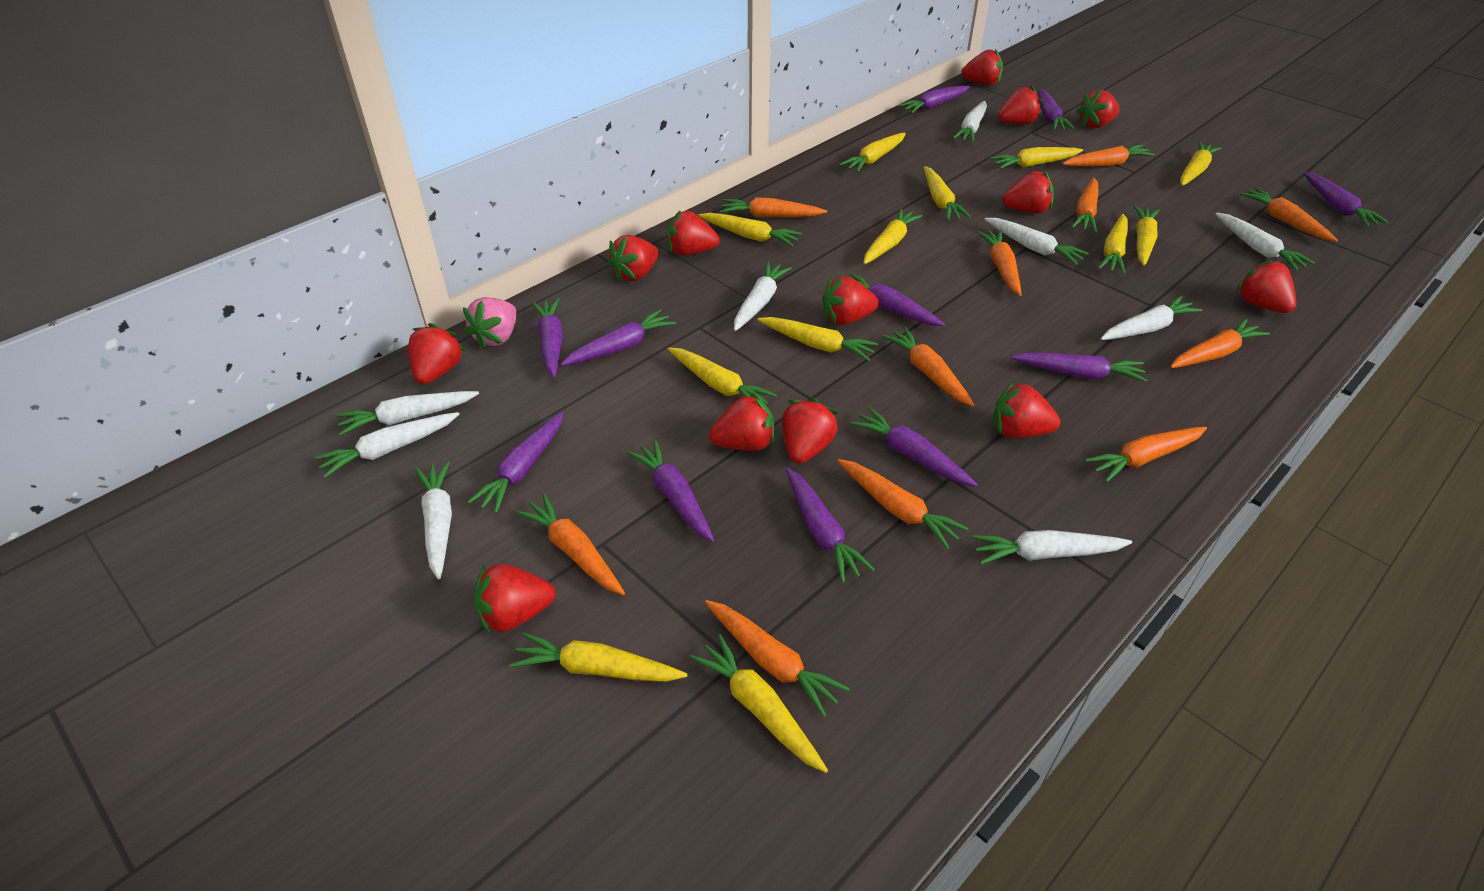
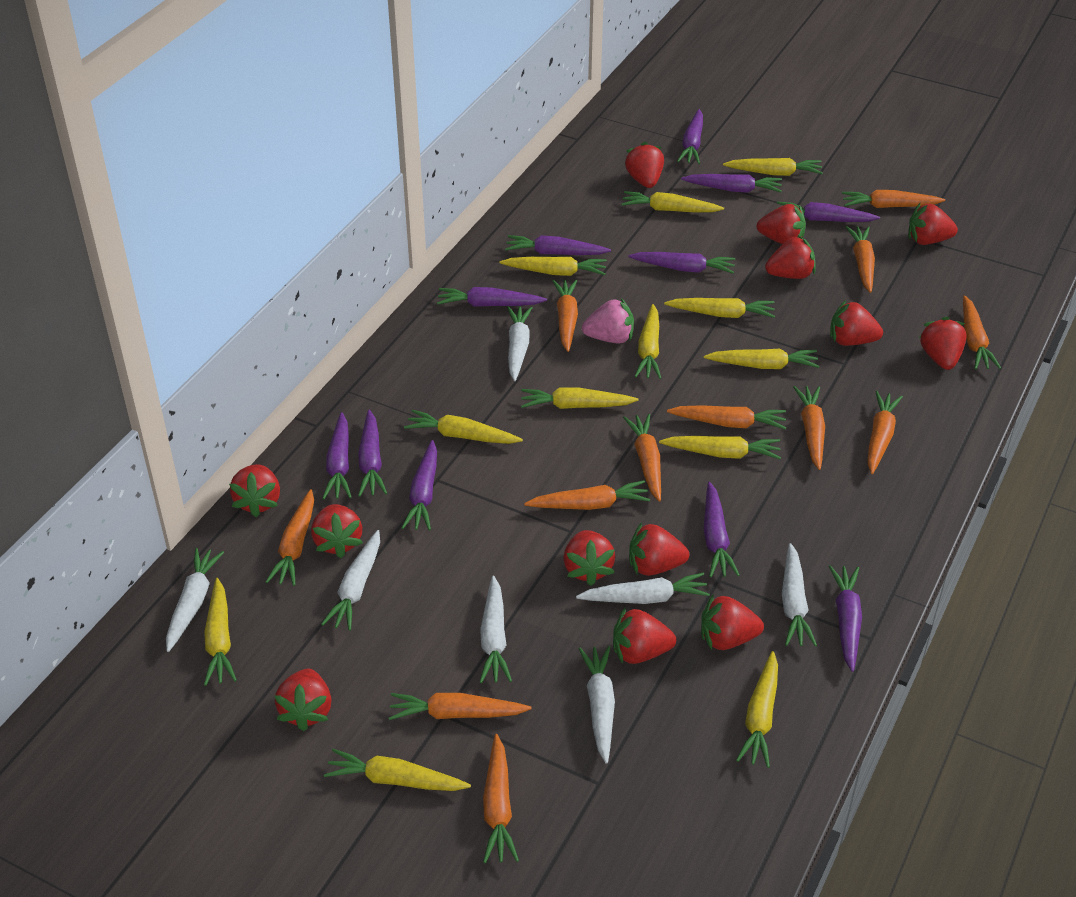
orange carrot: 11 -> 12
white carrot: 9 -> 7

